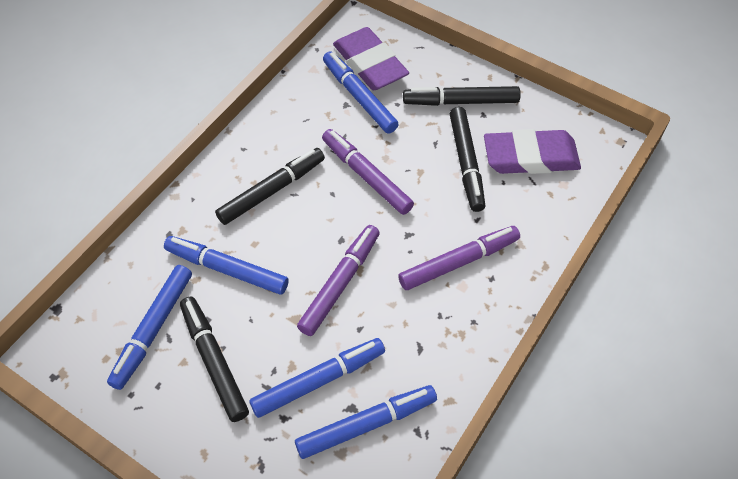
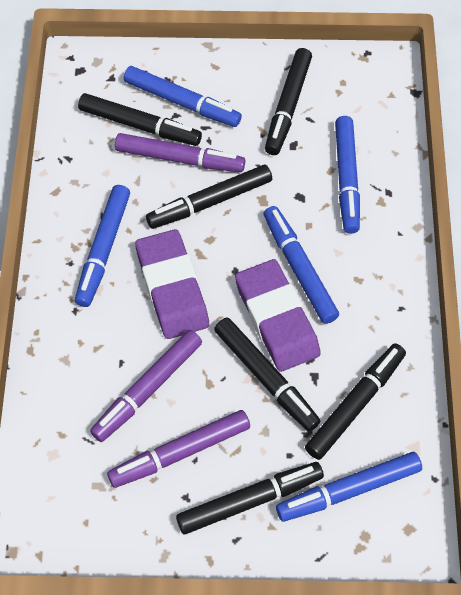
black marker: 4 -> 6

